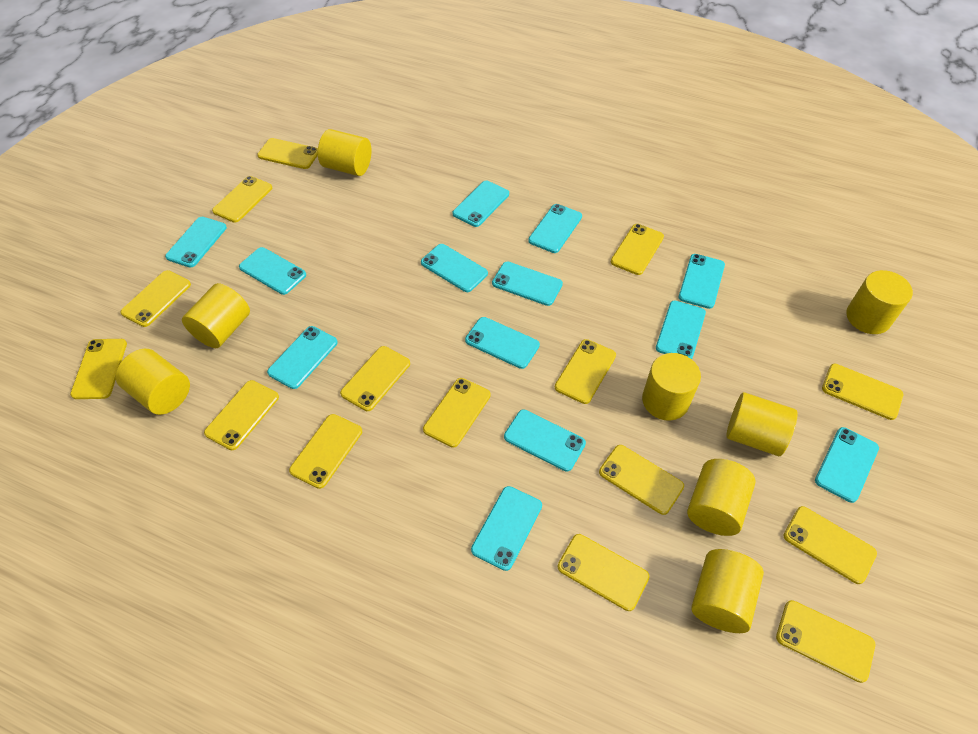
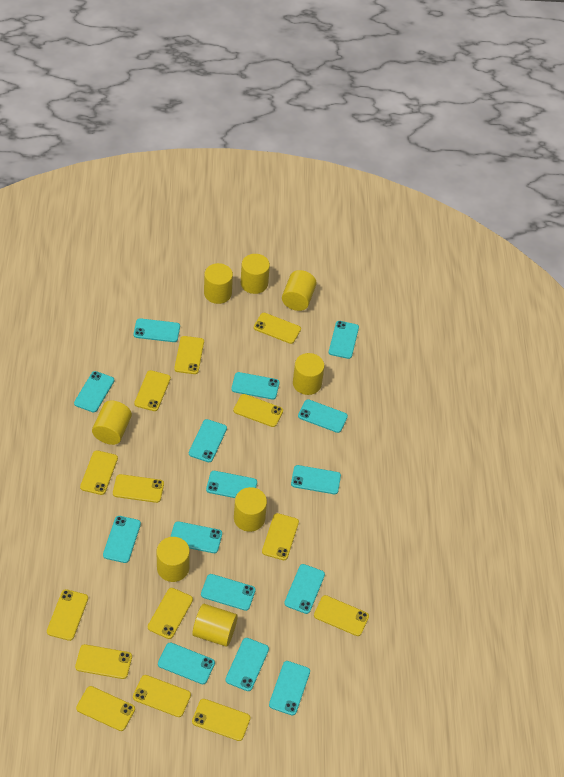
turquoise phone: 13 -> 15
yellow phone: 15 -> 14

